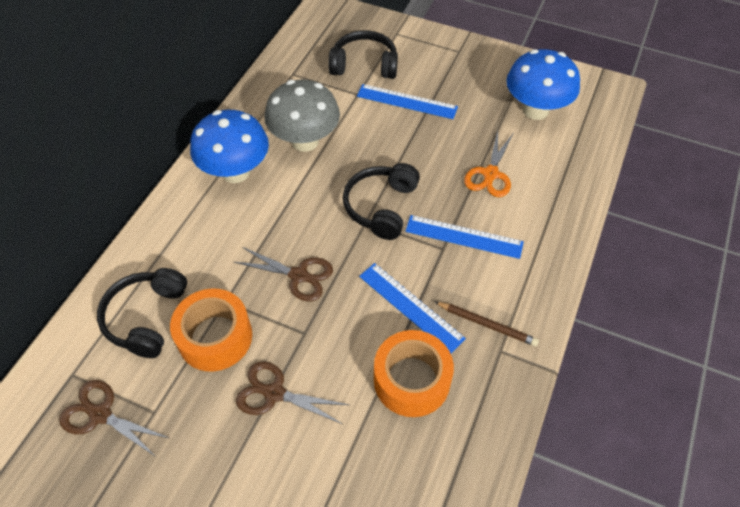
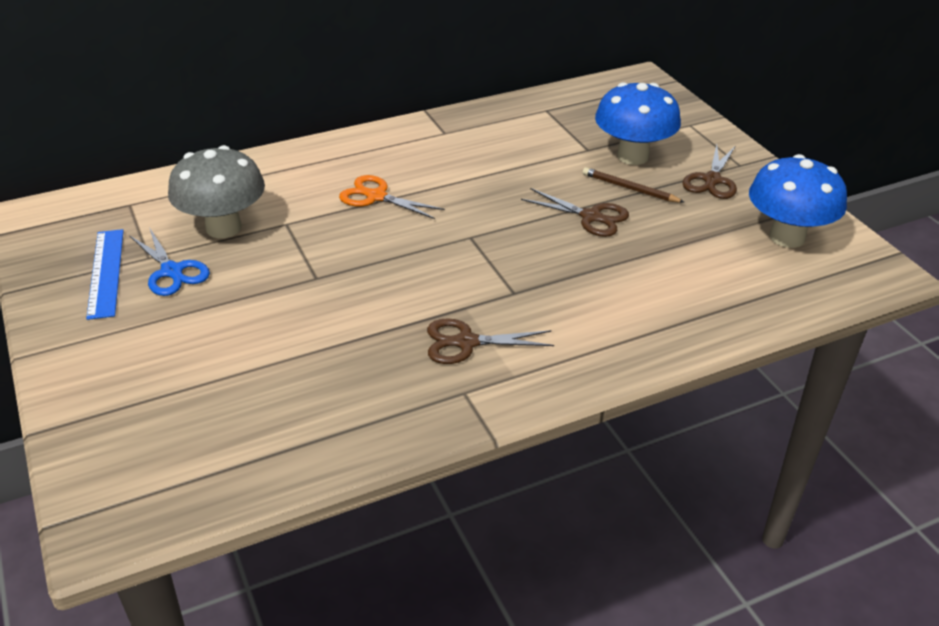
black headphones: 3 -> 0
blue ruler: 3 -> 1
blue scissors: 0 -> 1
orange tape: 2 -> 0

